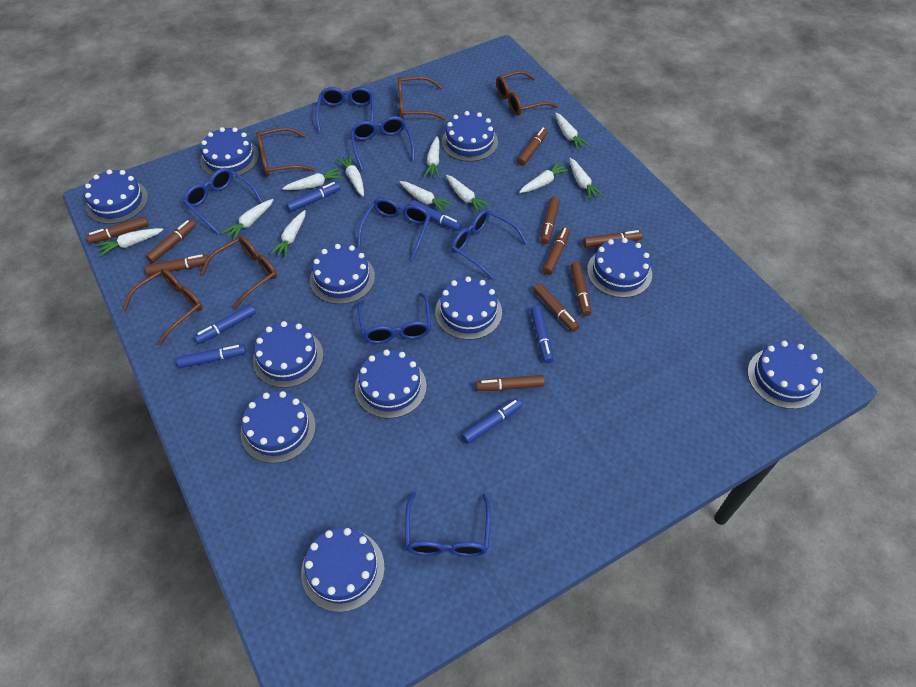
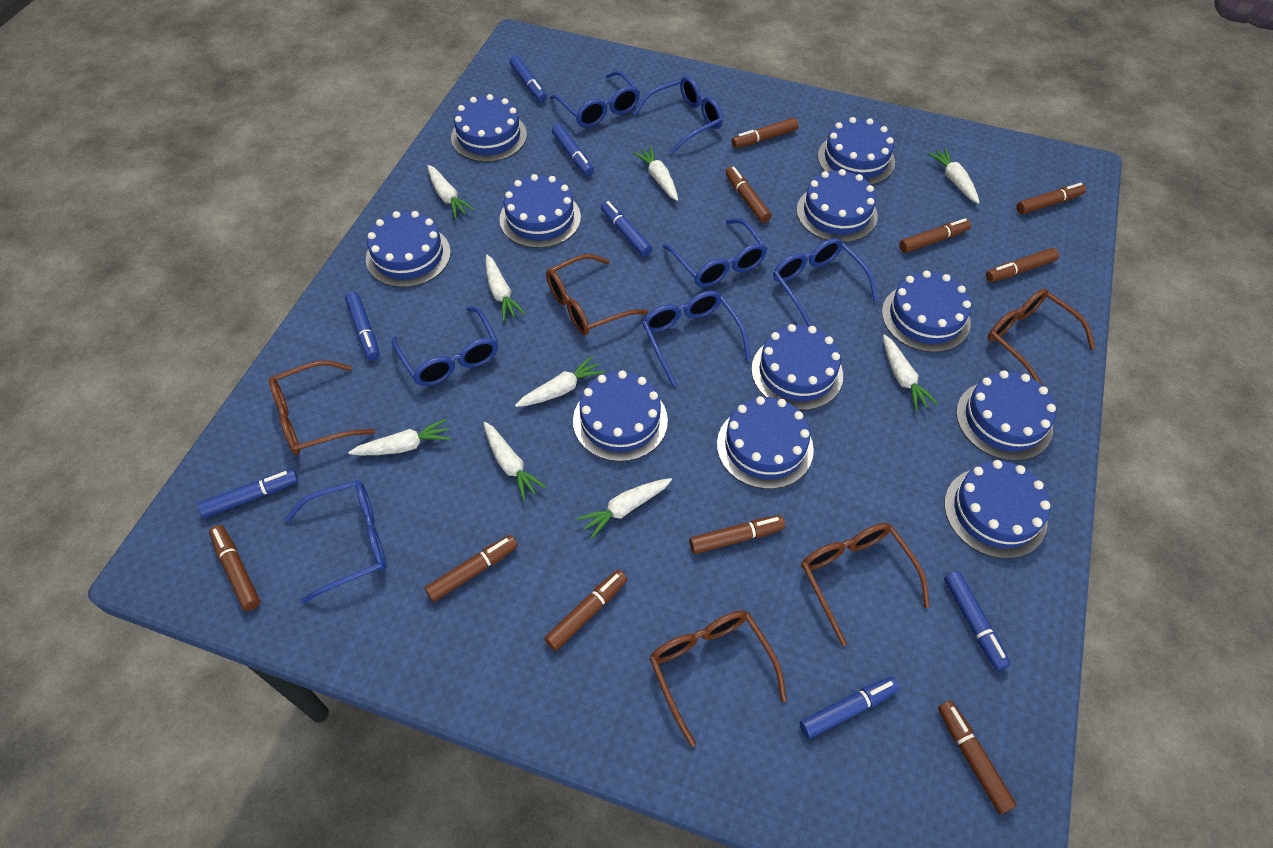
blue marker: 6 -> 7
white carrot: 11 -> 9

